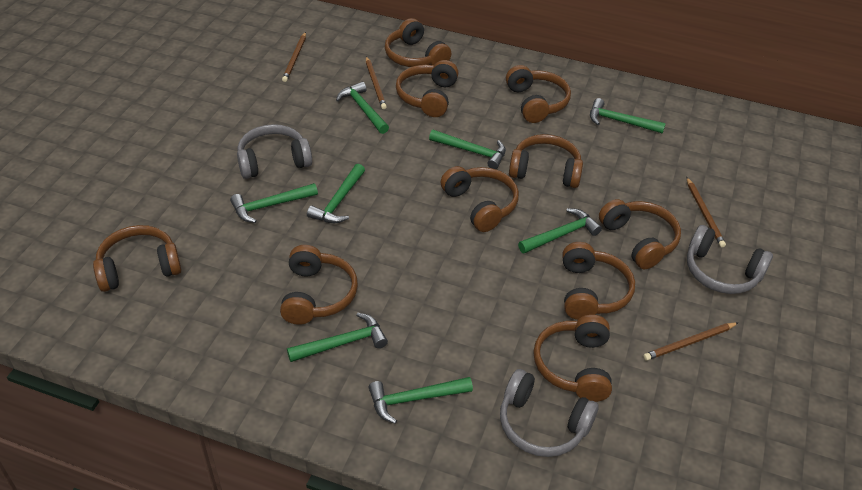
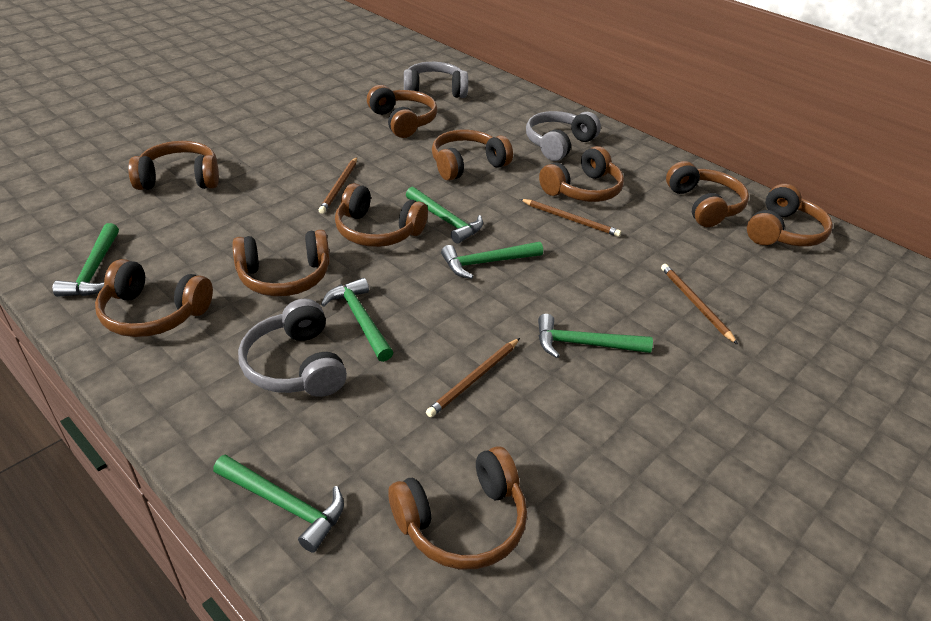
green hammer: 8 -> 6

